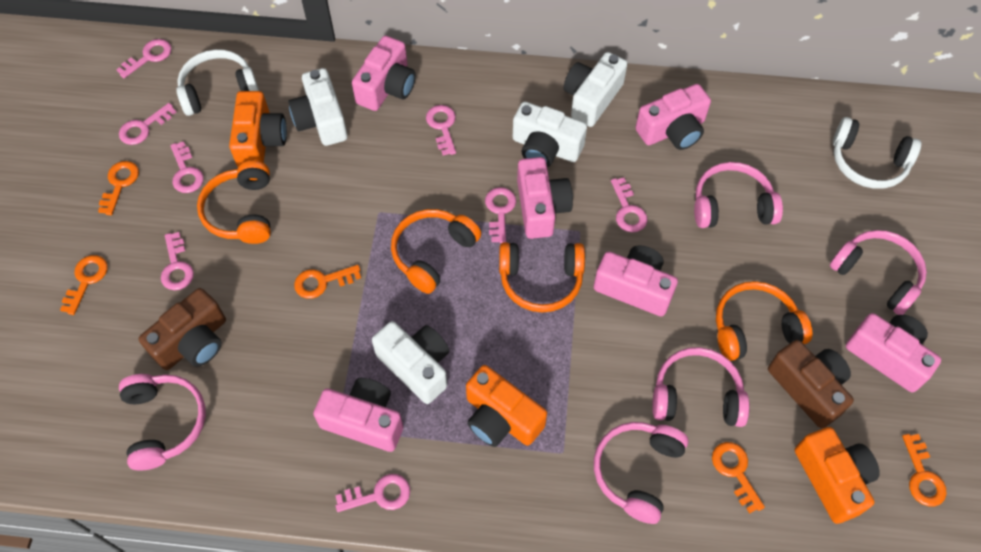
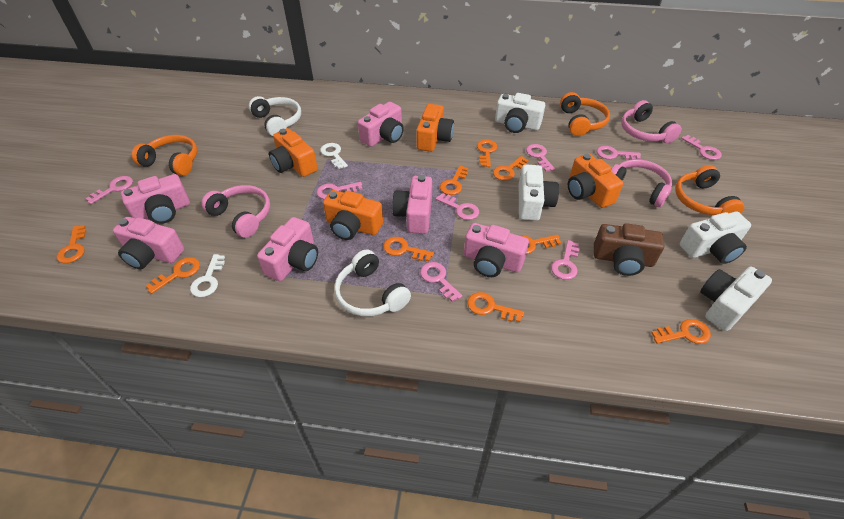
brown camera: 2 -> 1
orange camera: 3 -> 4
orange headphones: 4 -> 3
orange key: 5 -> 9
pink headphones: 5 -> 3
white key: 0 -> 2

